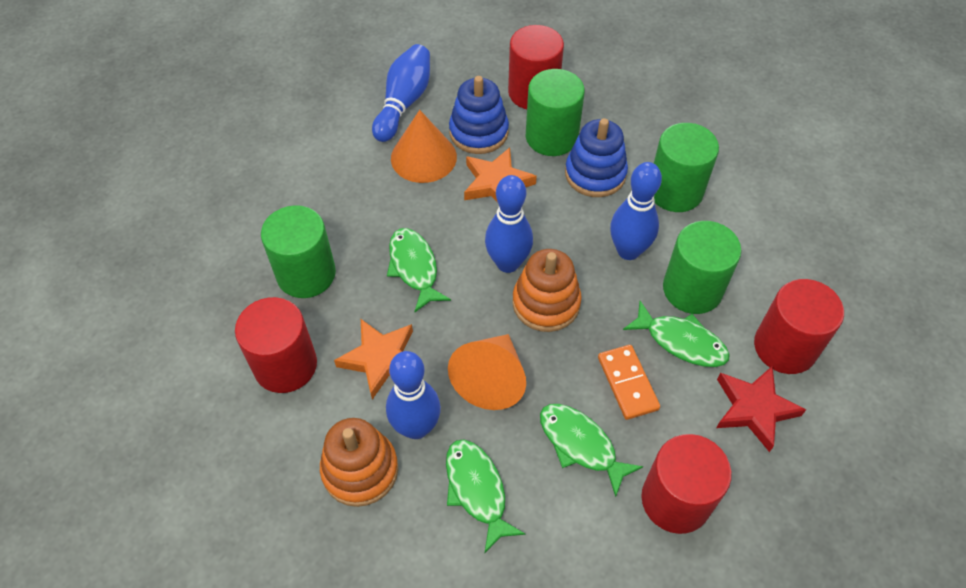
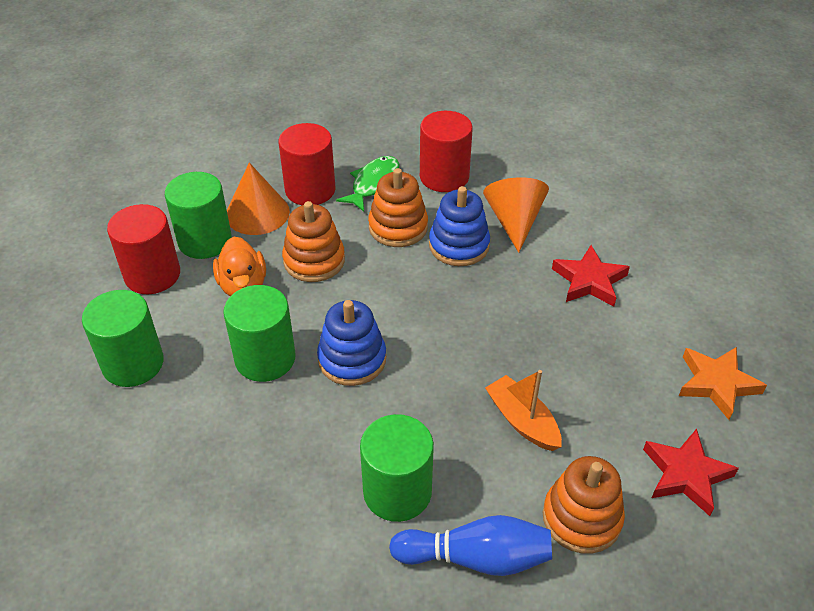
blue bowling pin: 4 -> 1
green fish: 4 -> 1
orange boat: 0 -> 1
orange domino: 1 -> 0
orange duck: 0 -> 1
orange stacking toy: 2 -> 3
orange star: 2 -> 1
red cylinder: 4 -> 3
red star: 1 -> 2

